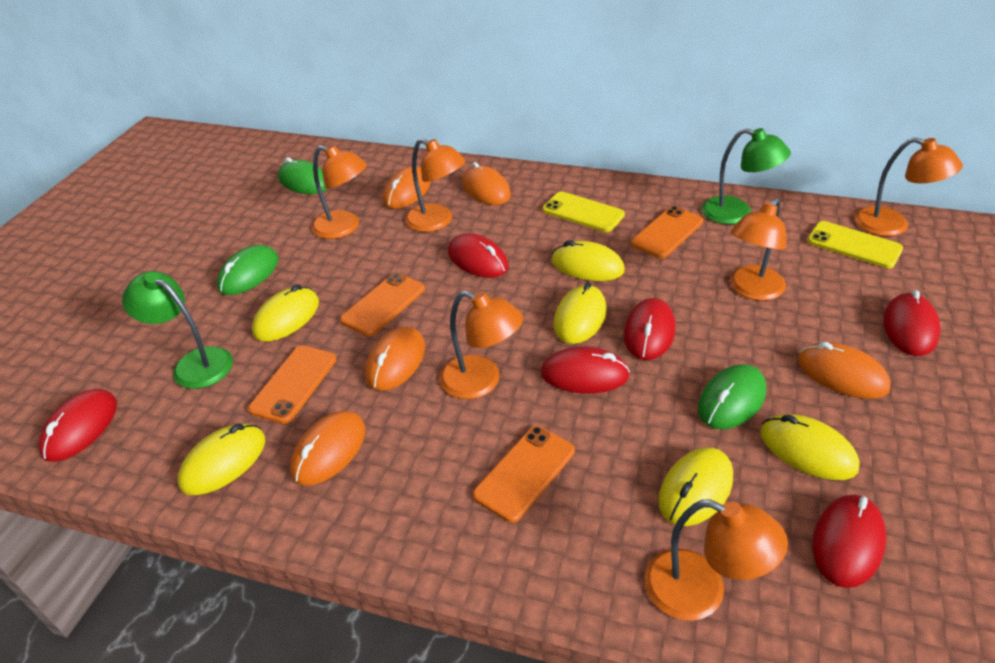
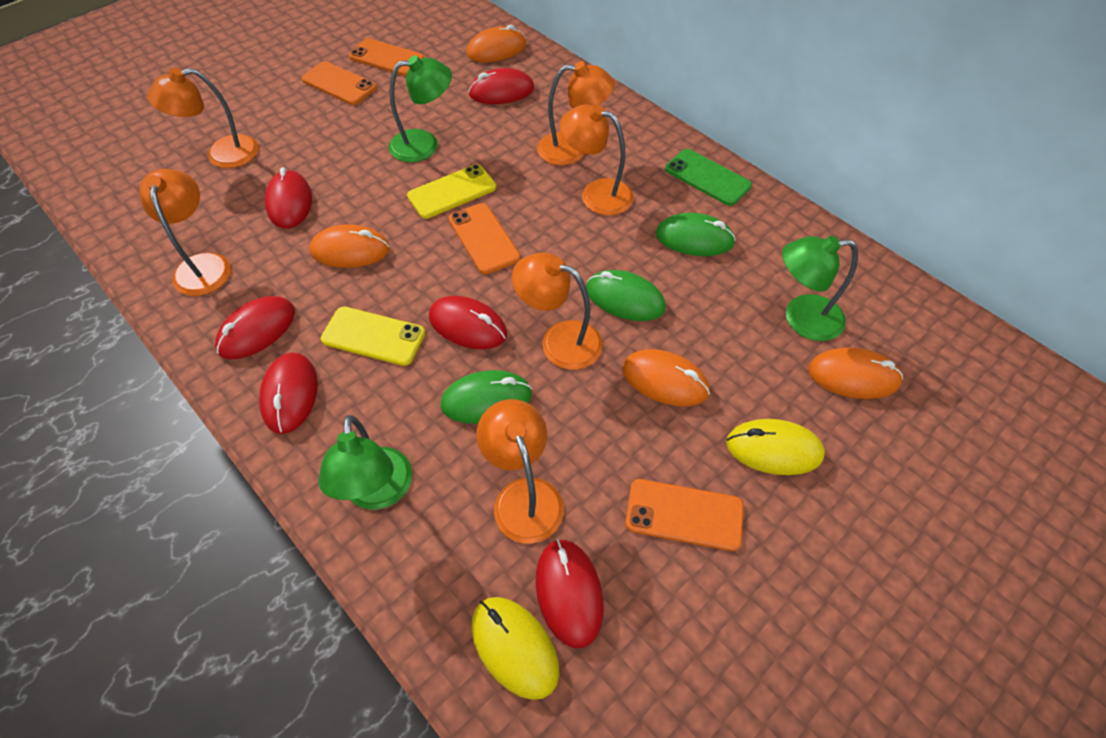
green lamp: 2 -> 3
green phone: 0 -> 1
orange mouse: 5 -> 4
yellow mouse: 6 -> 2

